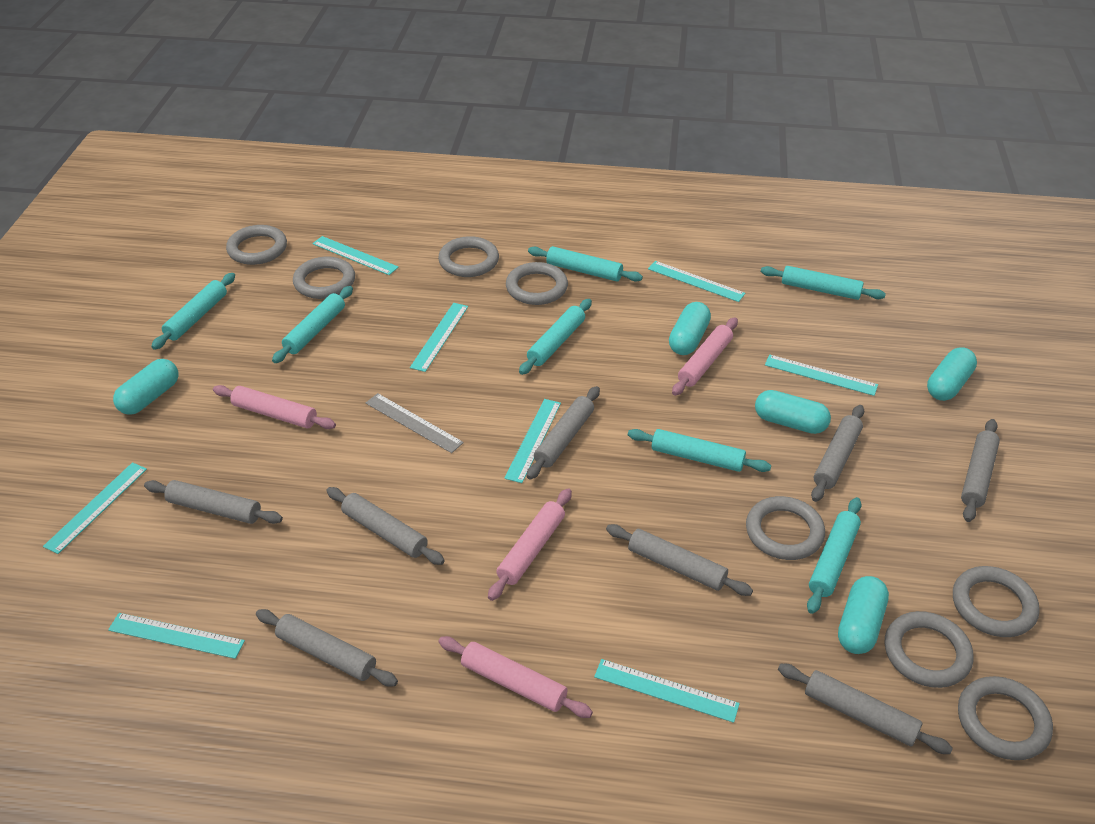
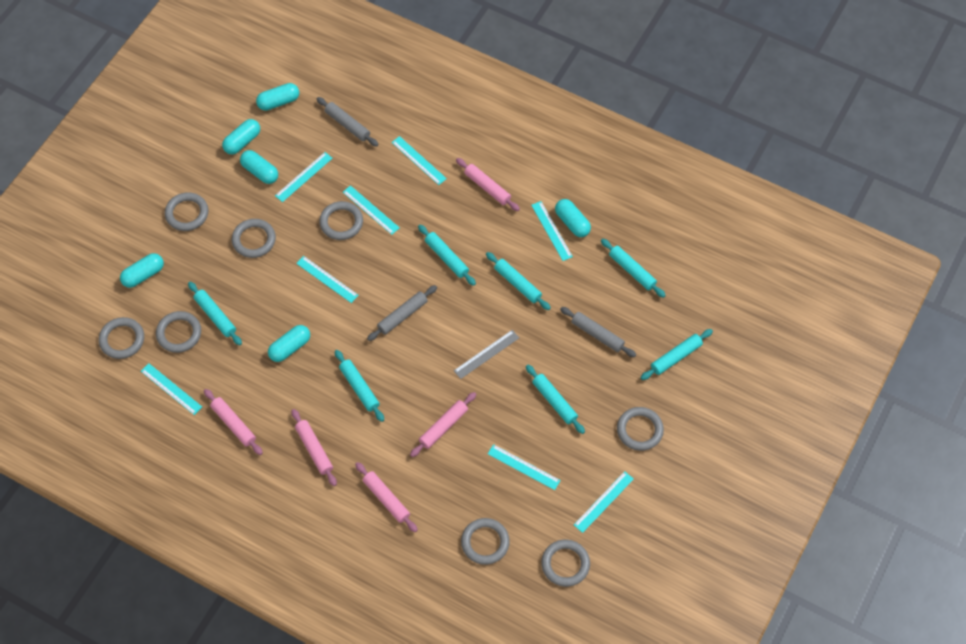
grey rolling pin: 8 -> 3
pink rolling pin: 4 -> 5
turquoise capsule: 5 -> 6

